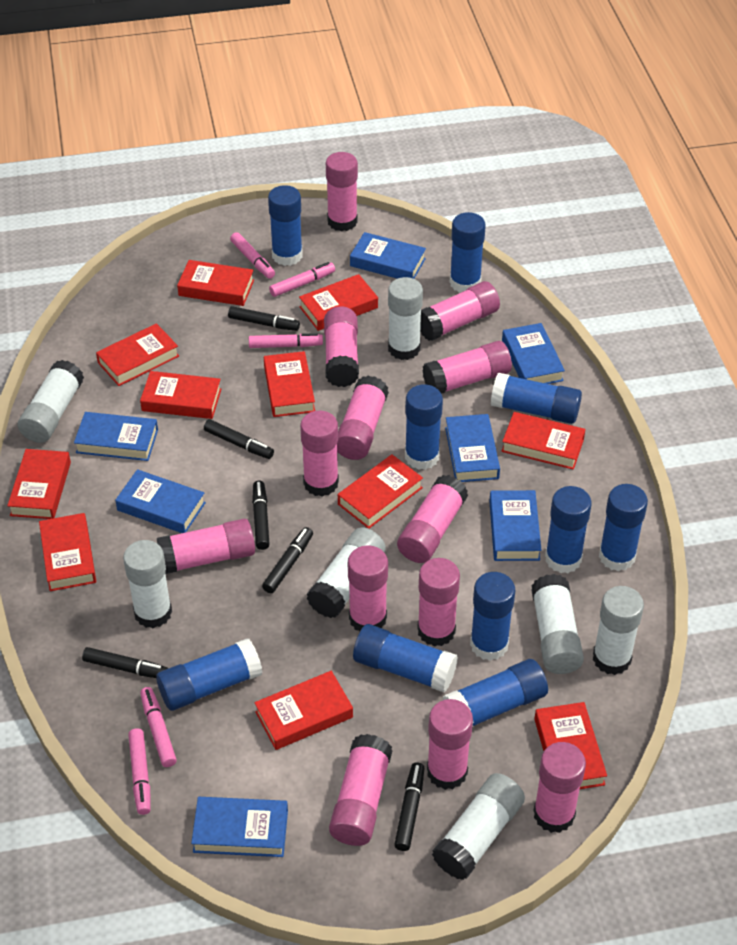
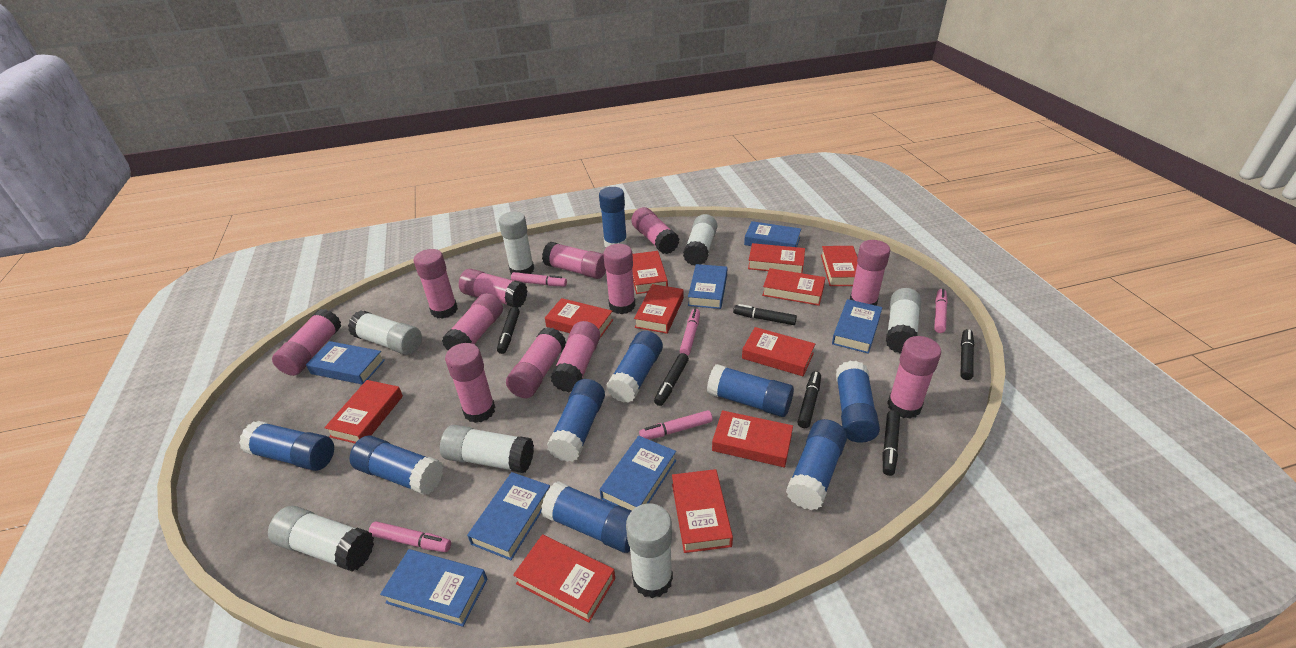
blue glue stick: 10 -> 9
pink glue stick: 13 -> 12

